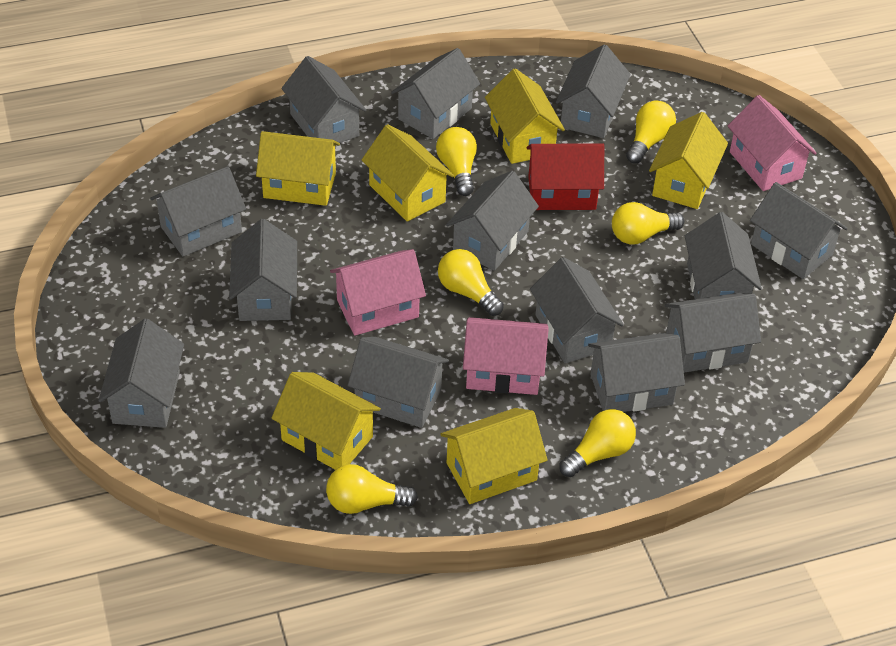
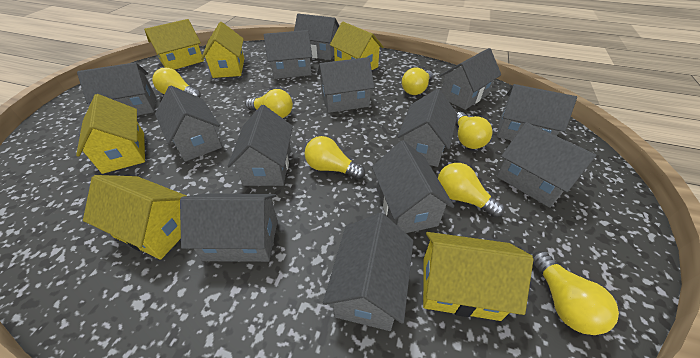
pink house: 3 -> 0
red house: 1 -> 0
yellow light bulb: 6 -> 7

